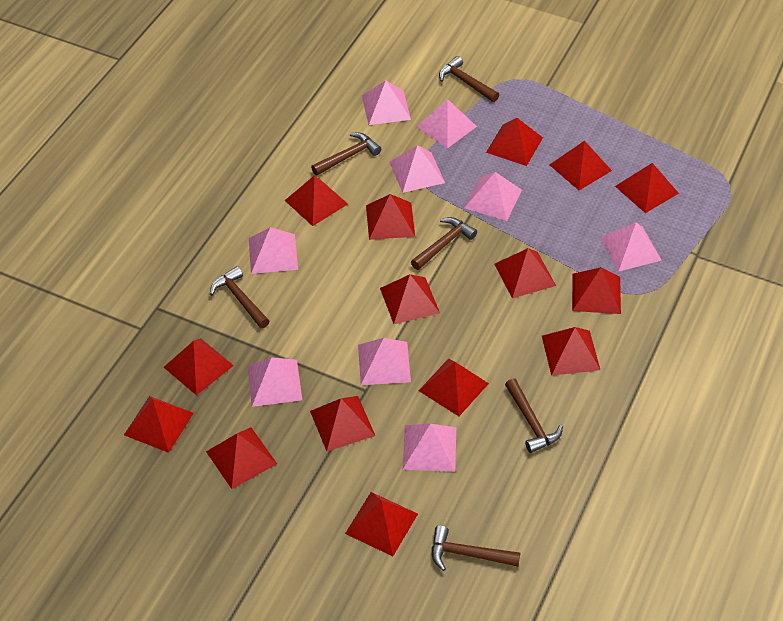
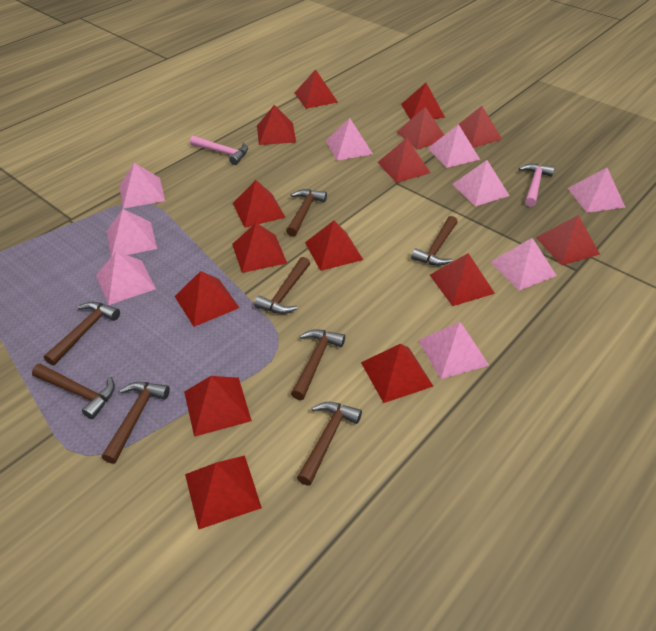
brown hammer: 6 -> 8
pink hammer: 0 -> 2

